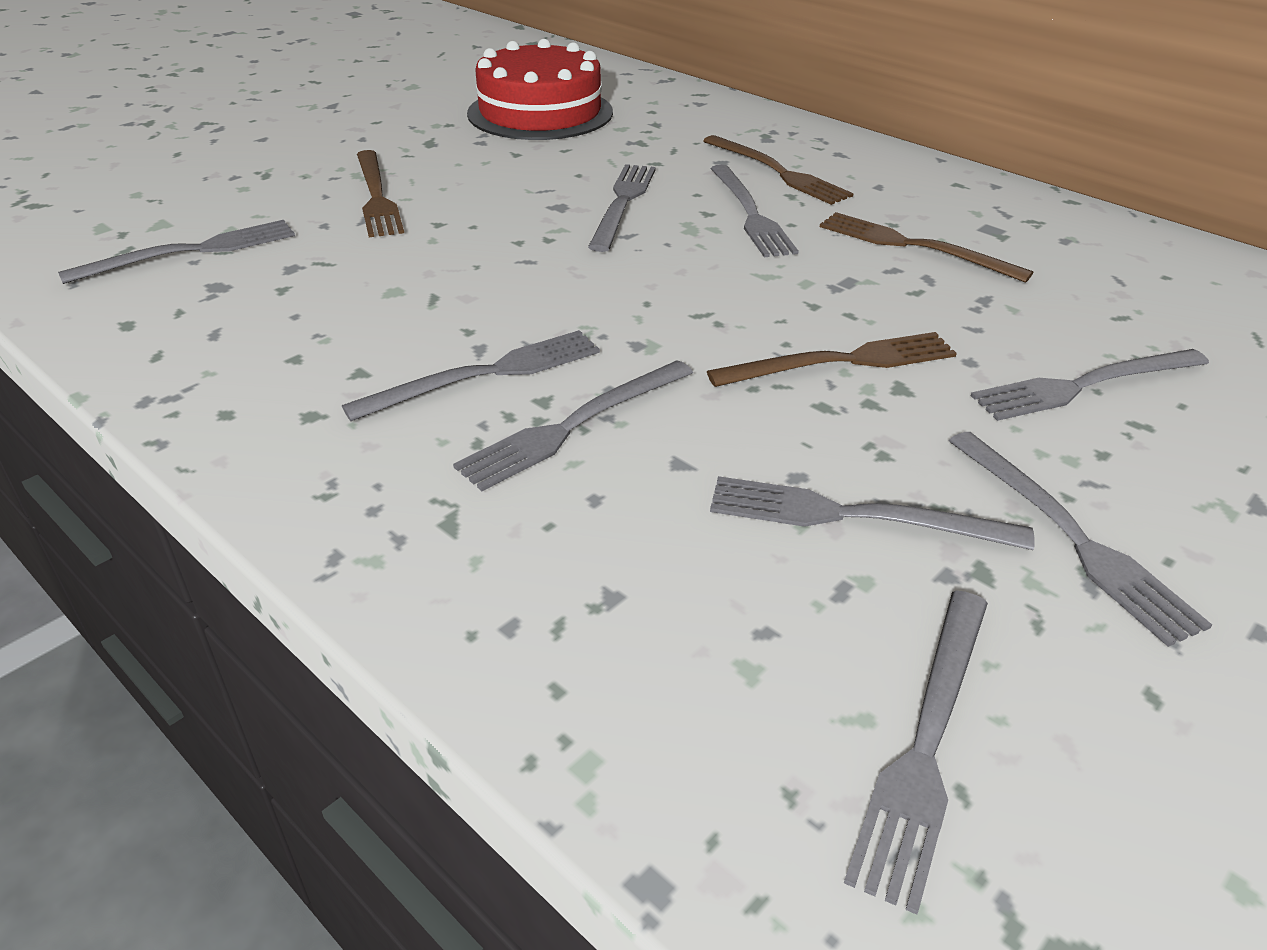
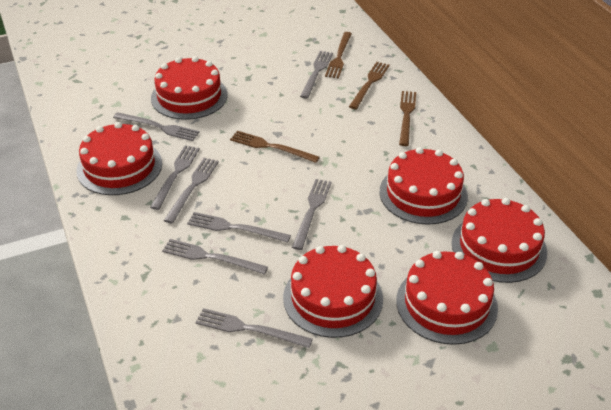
grey fork: 9 -> 8
red cake: 1 -> 6

